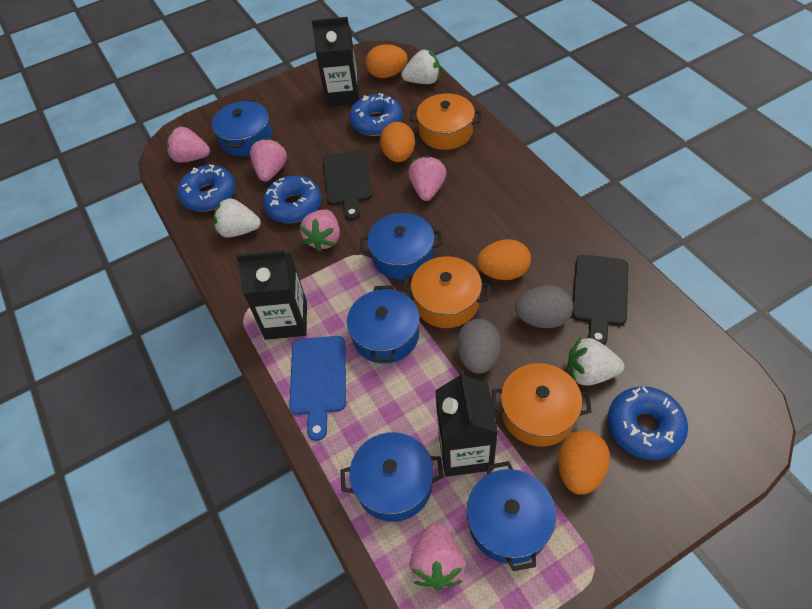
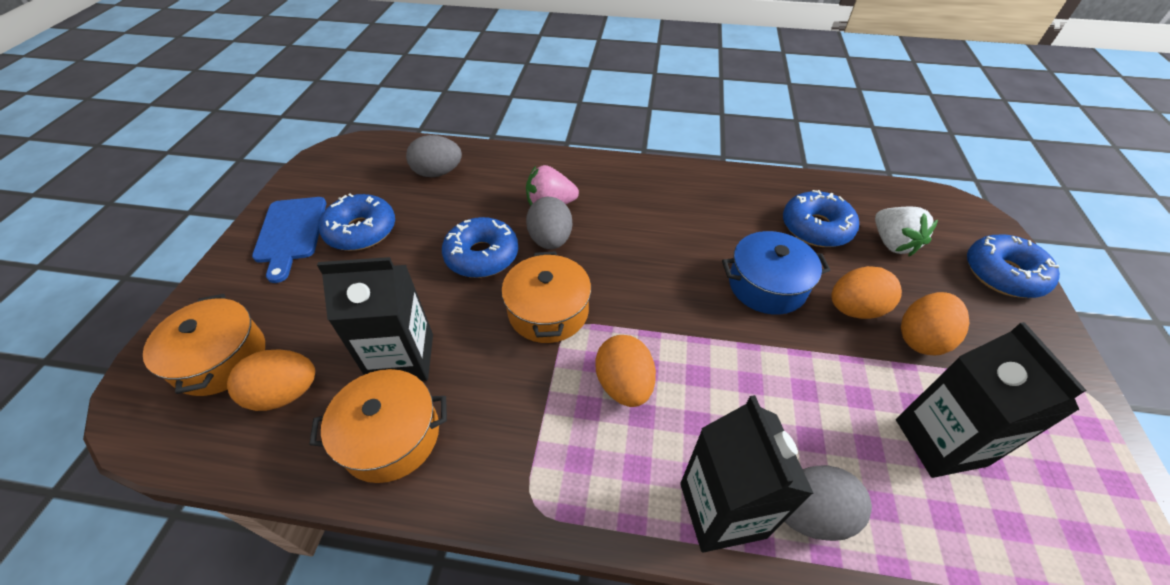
black cutting board: 2 -> 0
blue pot: 5 -> 1
grey egg: 2 -> 3
pink strawberry: 5 -> 1
white strawberry: 3 -> 1

